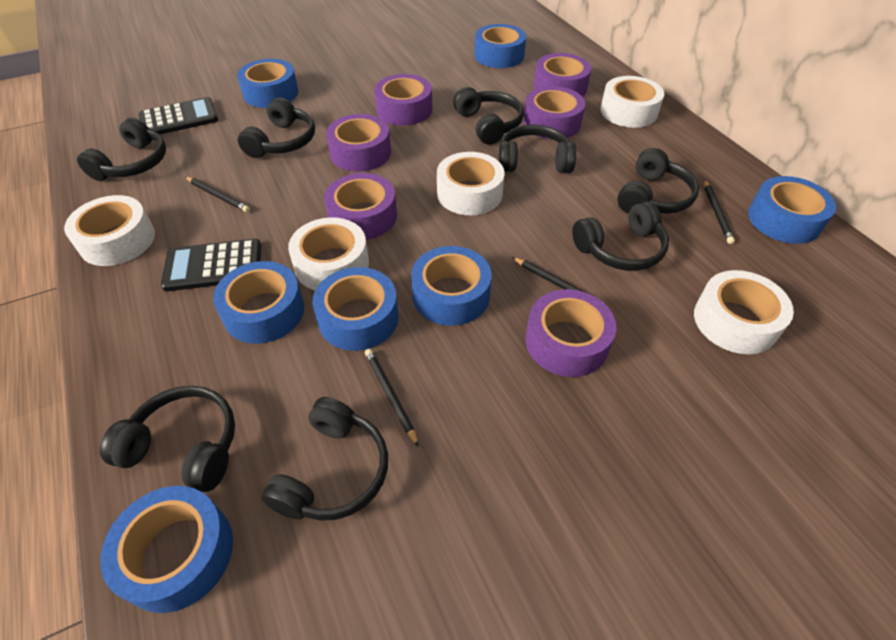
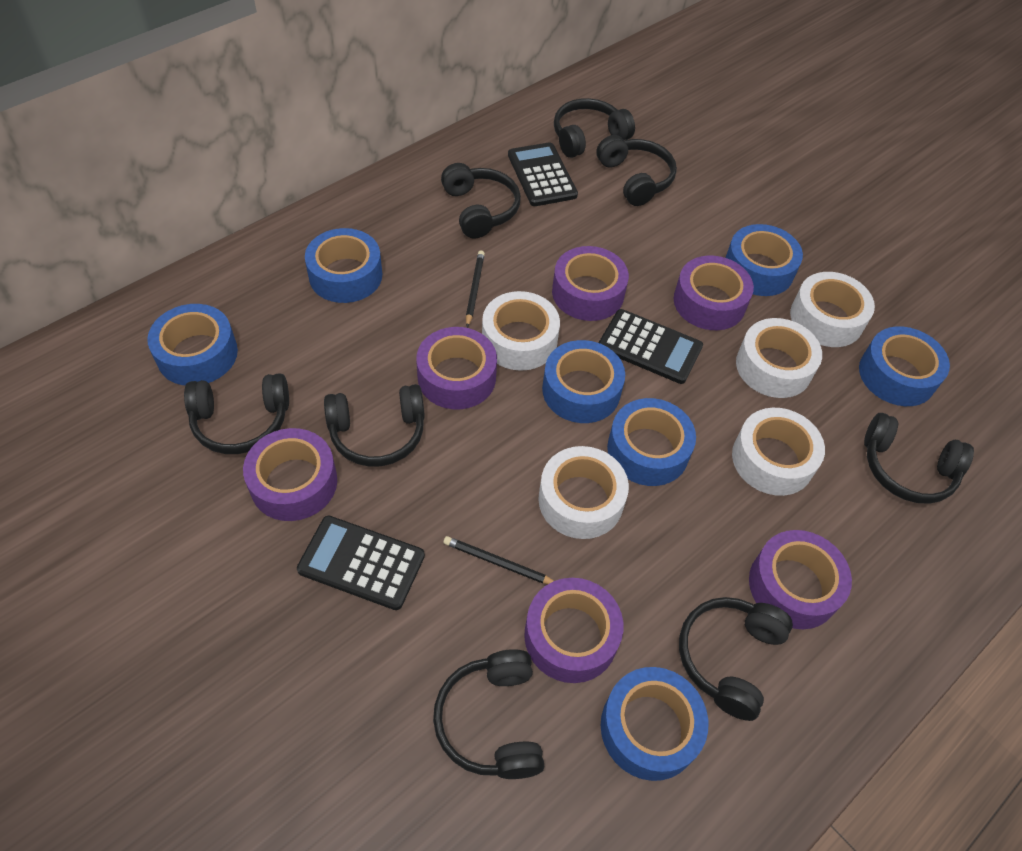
black calculator: 2 -> 3
black pencil: 4 -> 2

